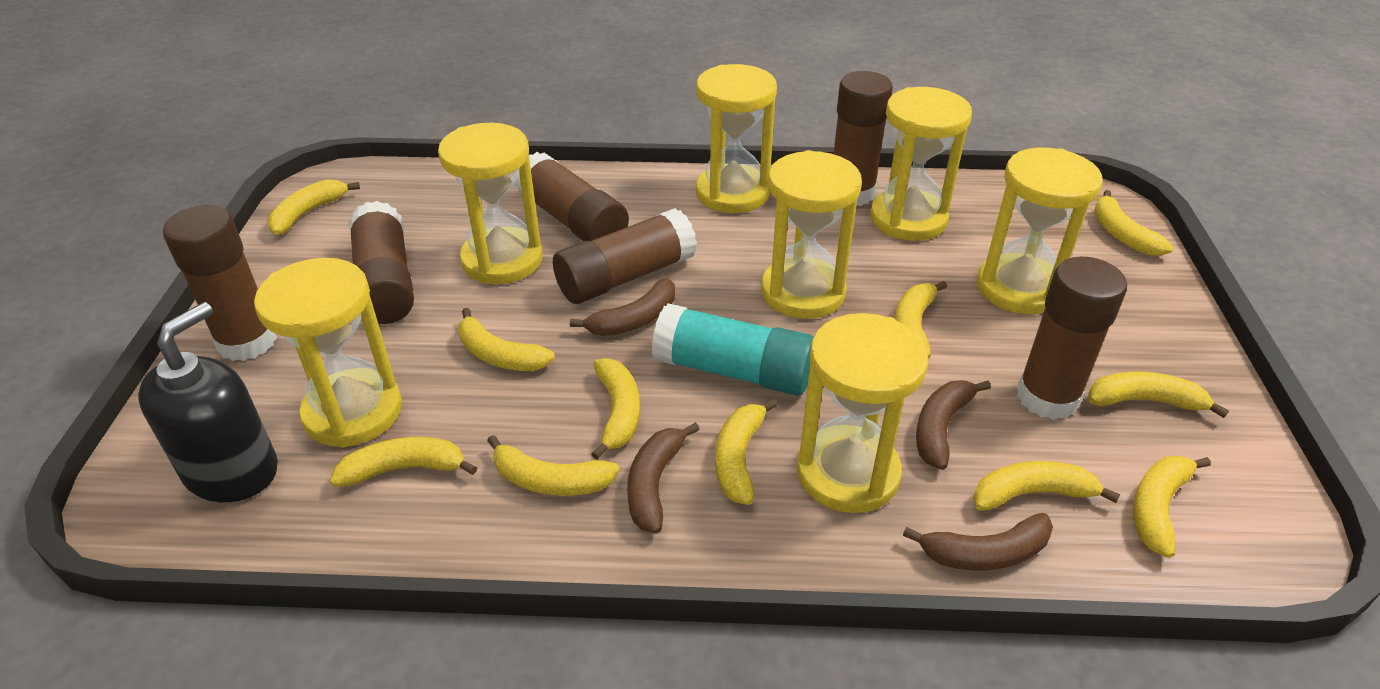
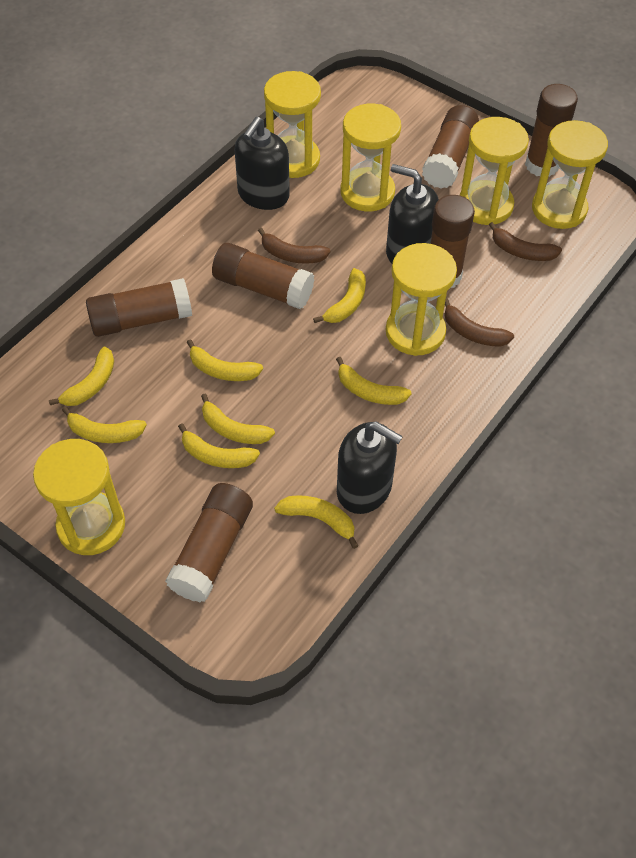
black soap dispenser: 1 -> 3
brown banana: 4 -> 3
turquoise glue stick: 1 -> 0
yellow banana: 11 -> 8
yellow hourglass: 7 -> 6

